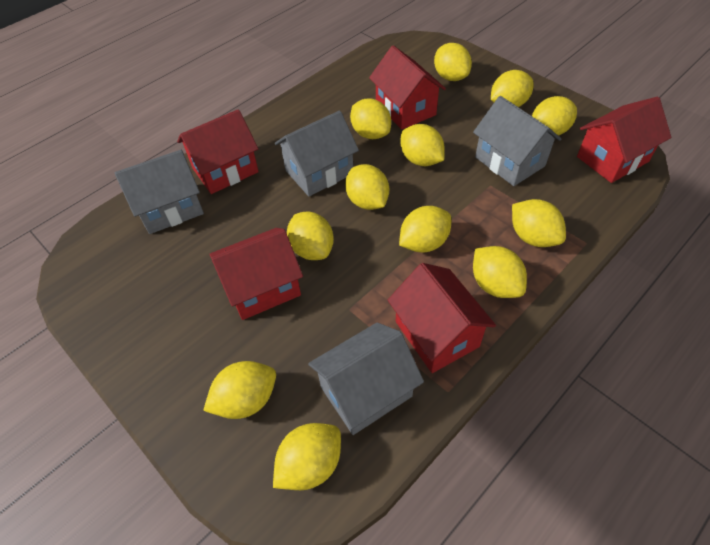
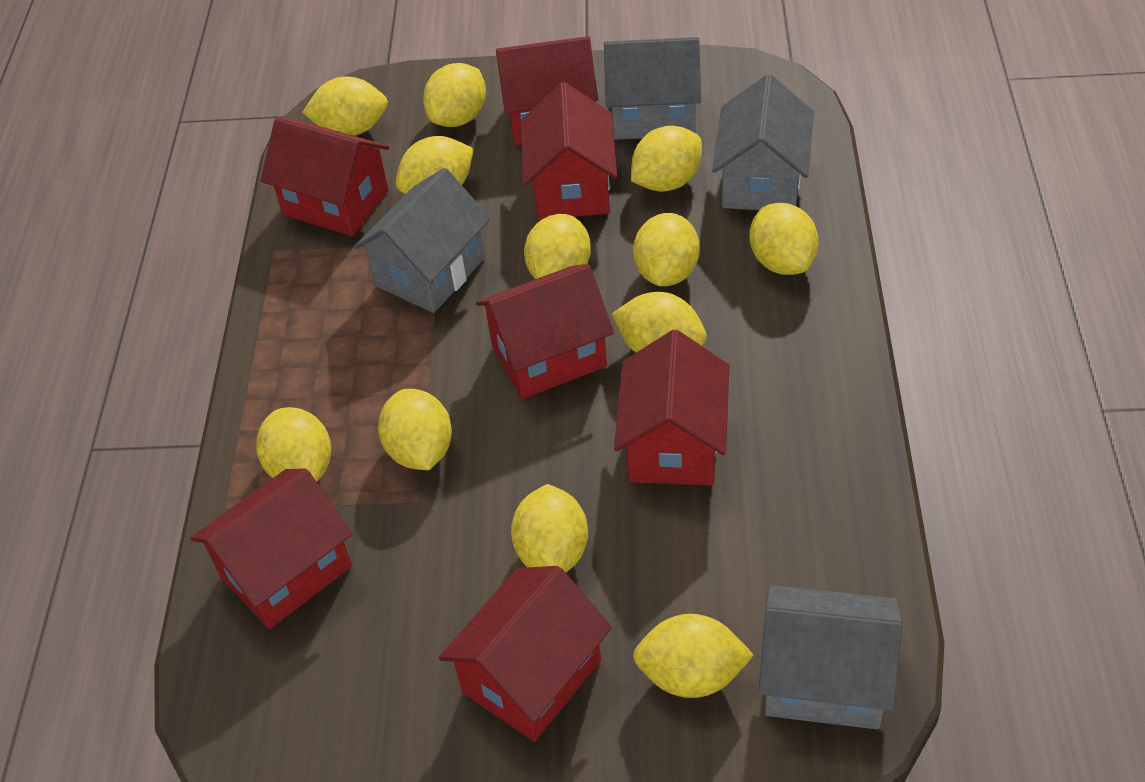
red house: 5 -> 7

